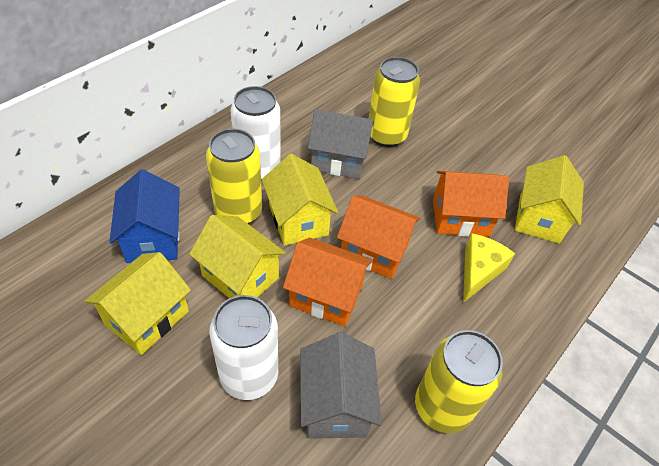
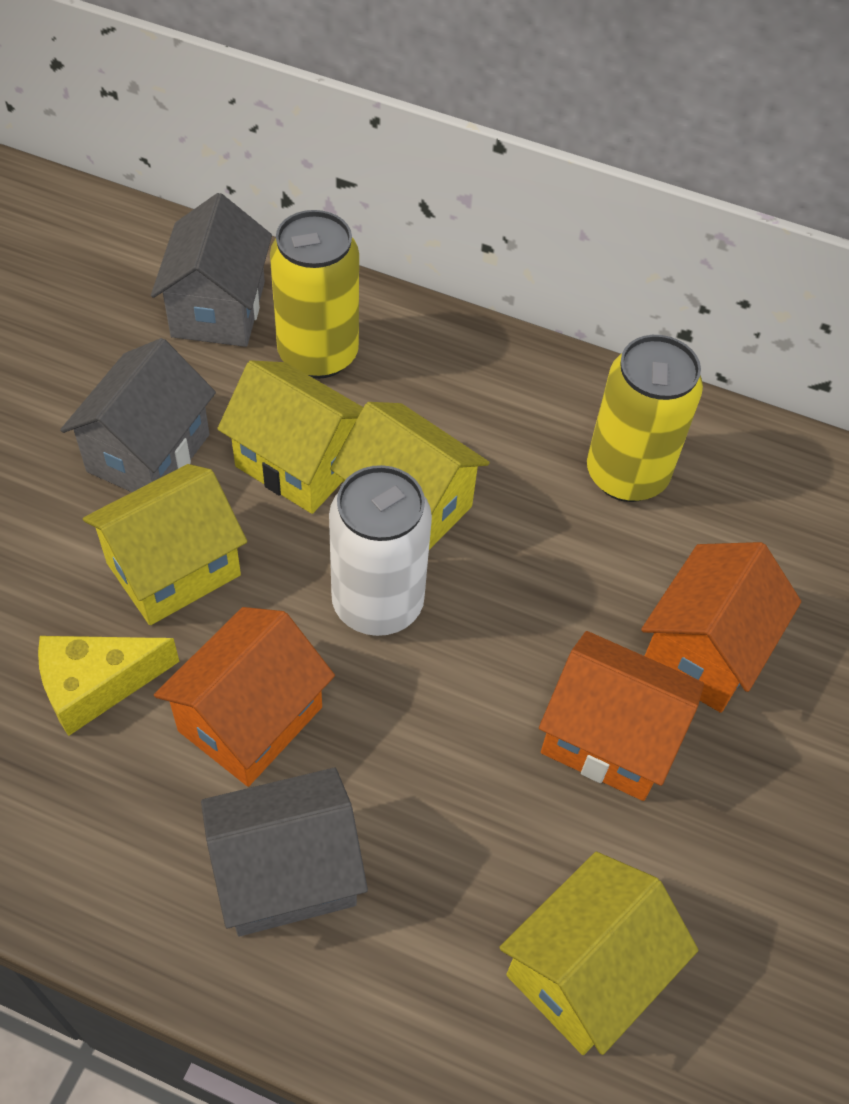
blue house: 1 -> 0
grey house: 2 -> 3
white can: 2 -> 1
yellow can: 3 -> 2

